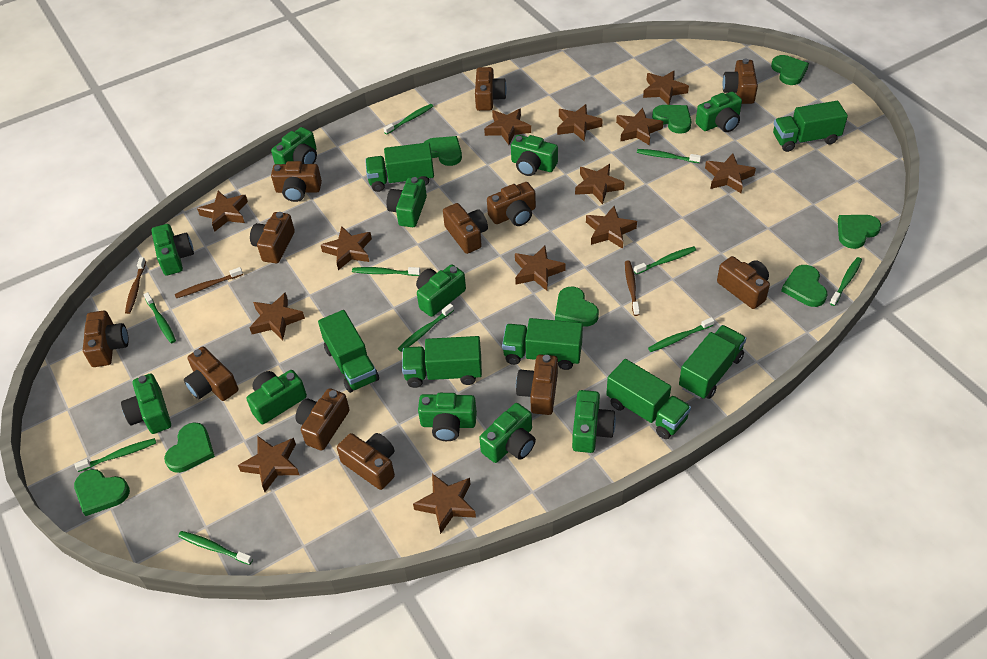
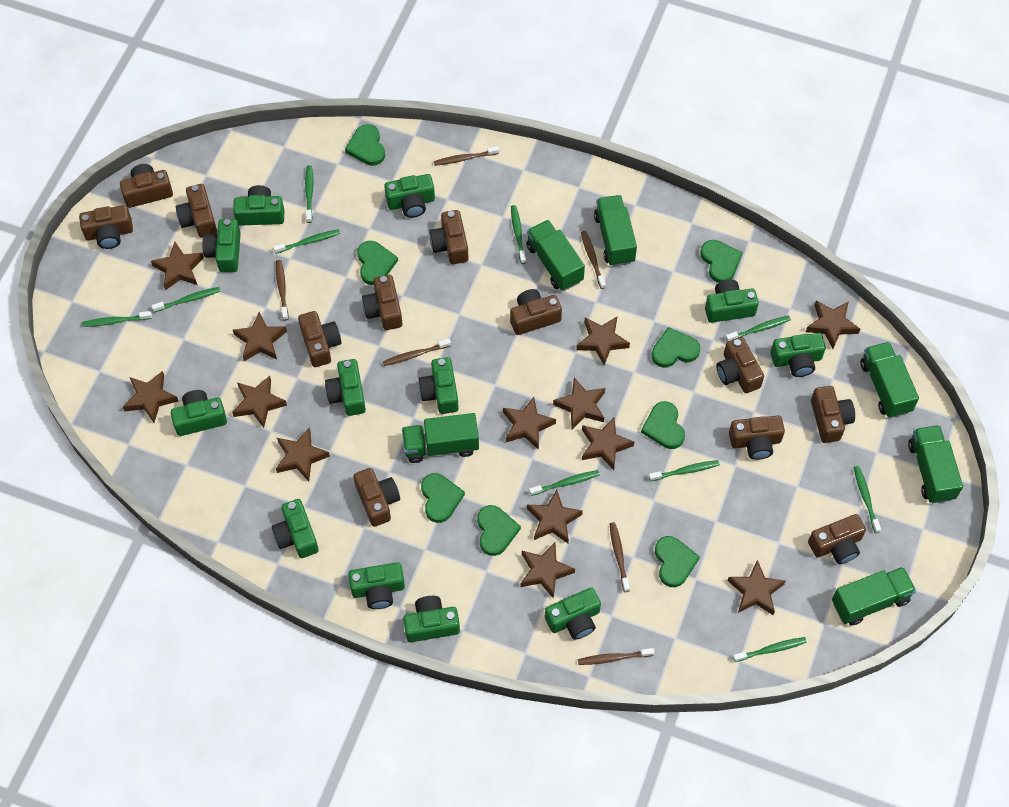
brown toothbrush: 3 -> 6
green camera: 11 -> 12
green truck: 7 -> 6

